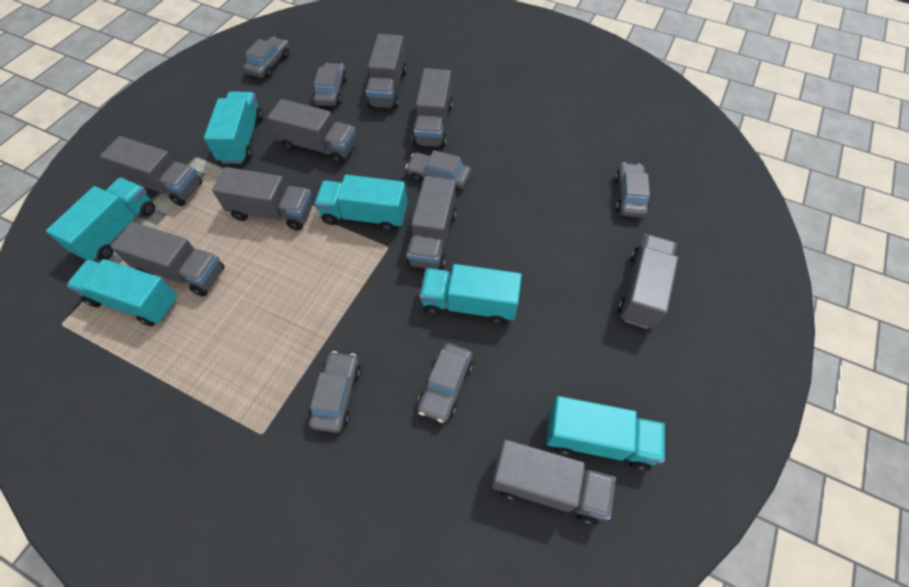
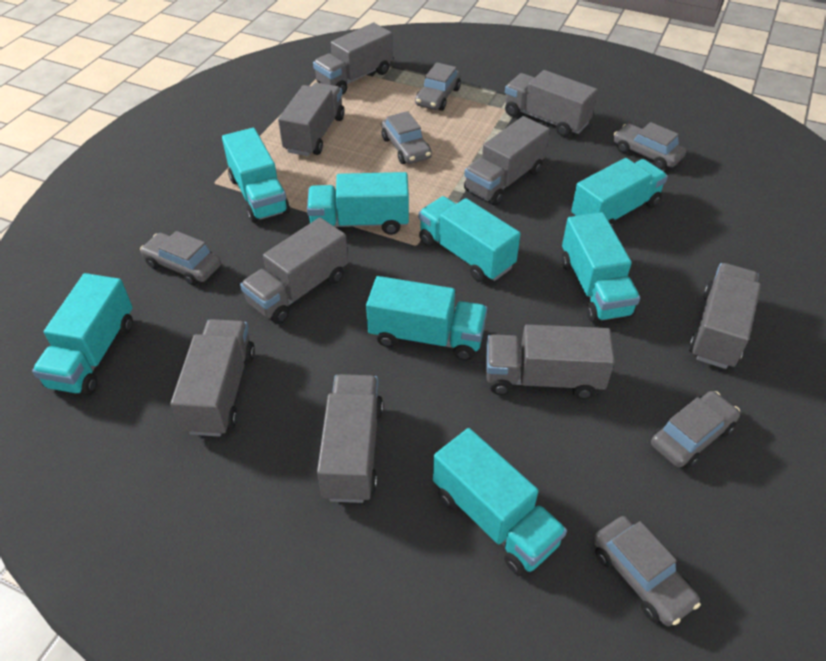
turquoise truck: 6 -> 8

